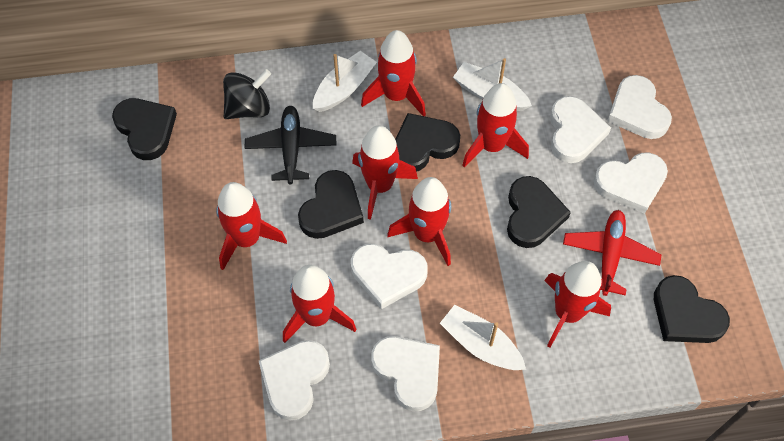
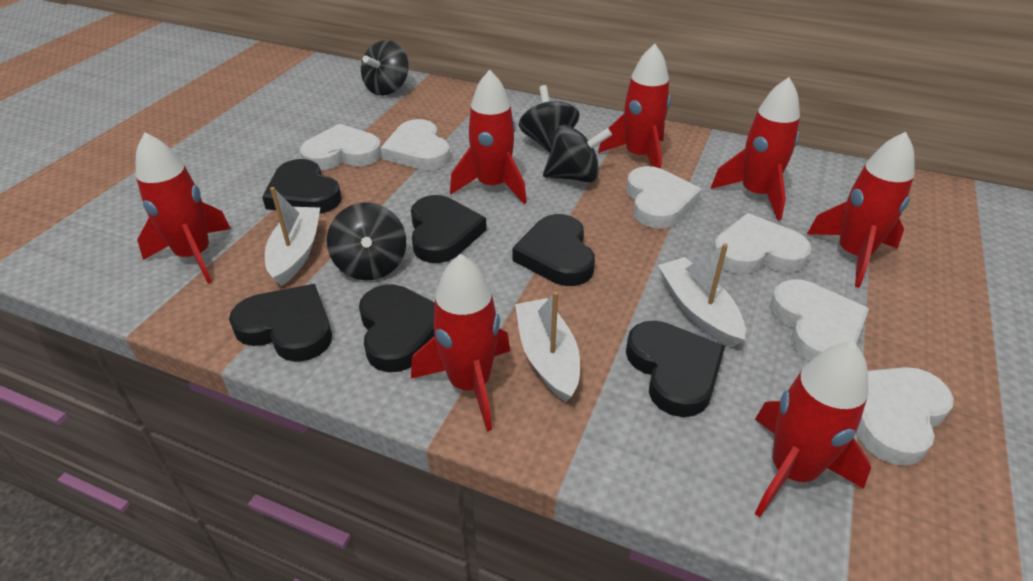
black heart: 5 -> 6
black plane: 1 -> 0
black spinning top: 1 -> 4
red plane: 1 -> 0

